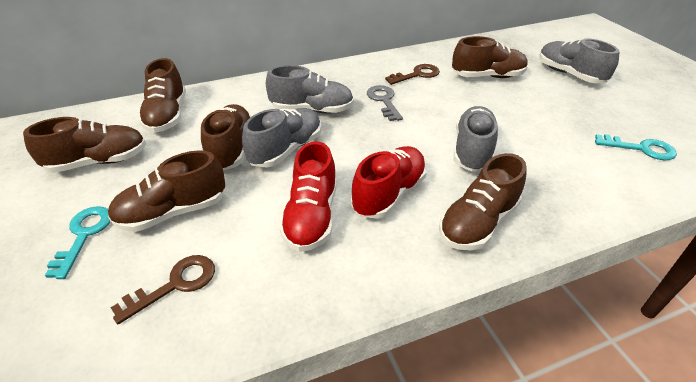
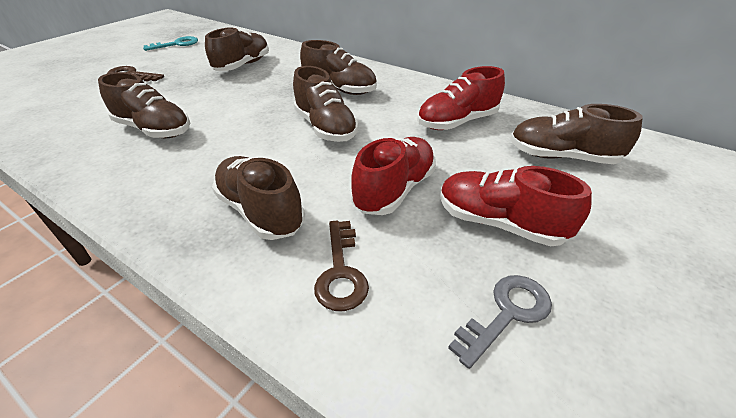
grey shoe: 4 -> 0
red shoe: 2 -> 3
turquoise key: 2 -> 1

